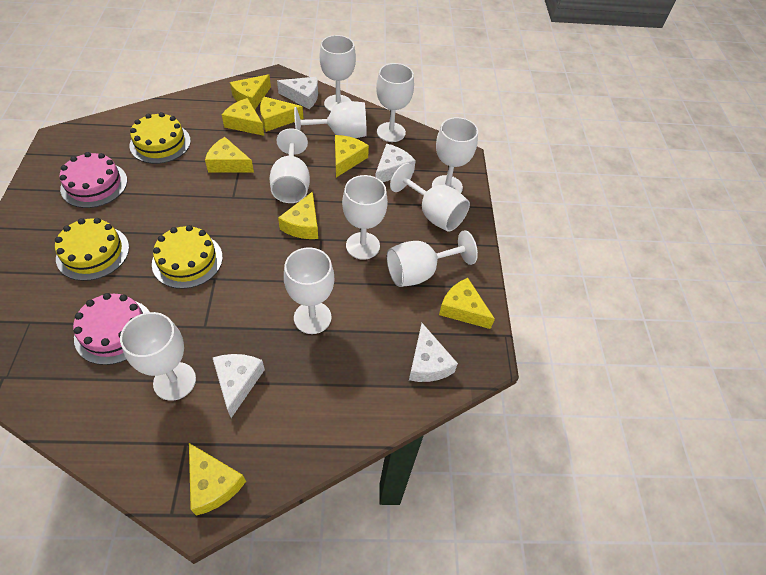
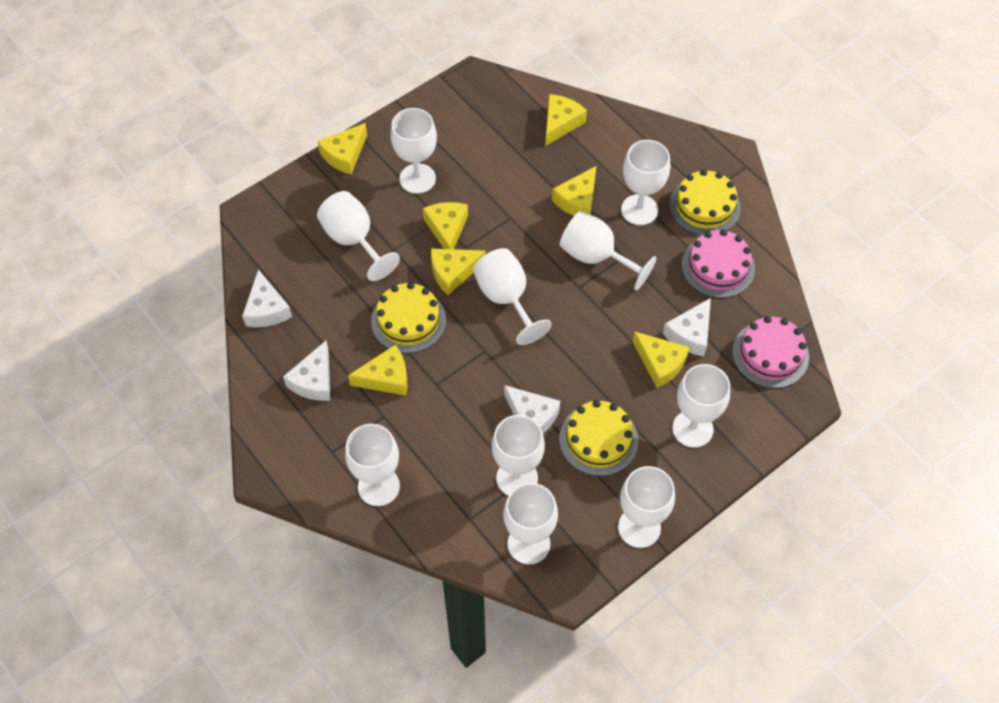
yellow cheese: 8 -> 7

